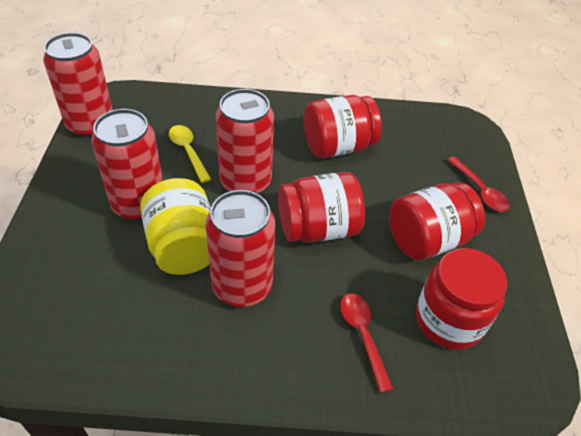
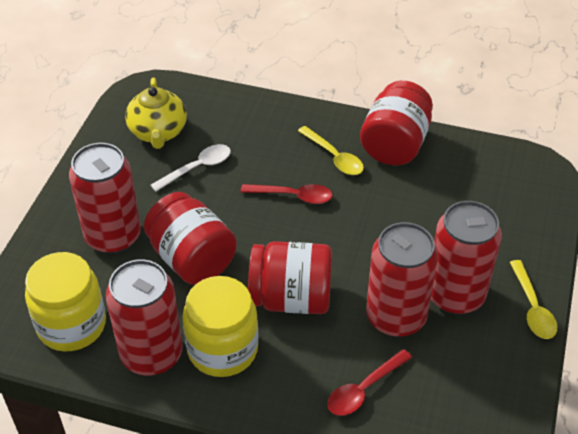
red jar: 4 -> 3
white spoon: 0 -> 1
yellow jar: 1 -> 2
yellow spoon: 1 -> 2
yellow teapot: 0 -> 1

